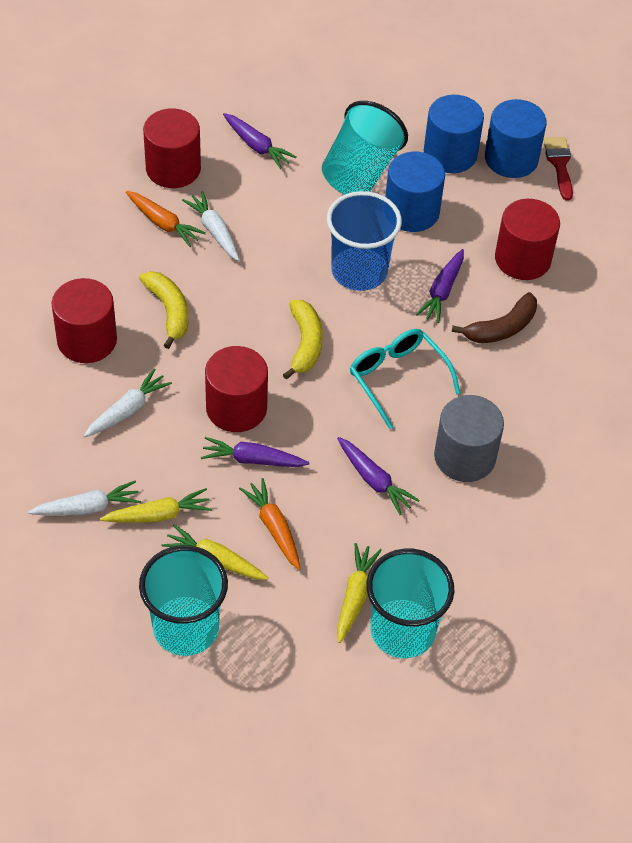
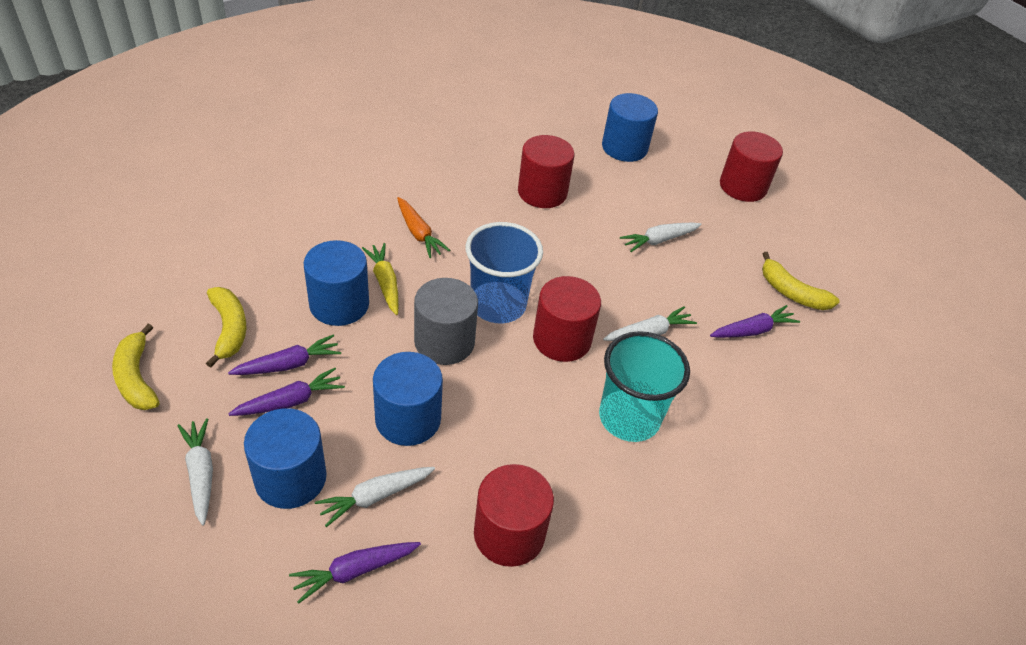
blue cylinder: 3 -> 4
brown banana: 1 -> 0
orange carrot: 2 -> 1
red brush: 1 -> 0
turquoise cup: 3 -> 1
turquoise glasses: 1 -> 0
white carrot: 3 -> 4
yellow banana: 2 -> 3
yellow carrot: 3 -> 1

